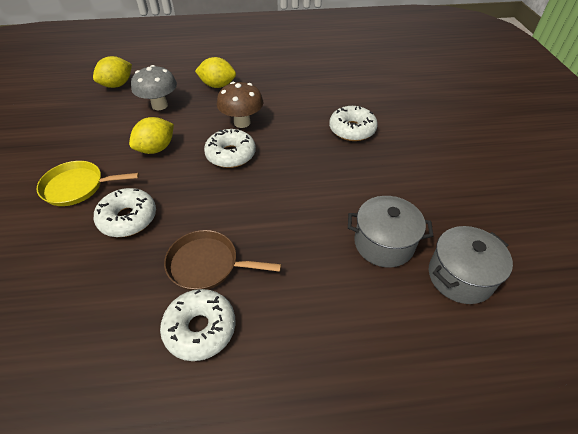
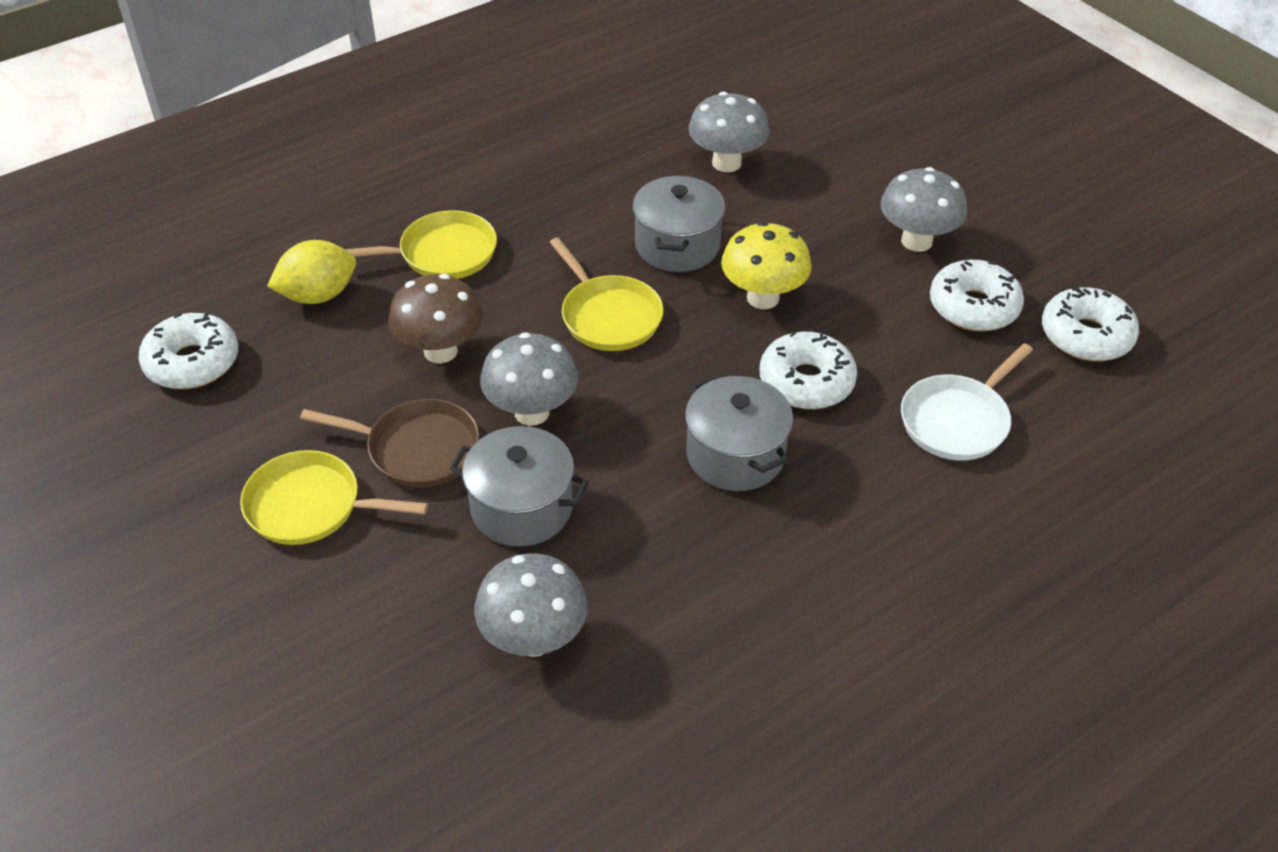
grey mushroom: 1 -> 4
grey pot: 2 -> 3
white pan: 0 -> 1
yellow lemon: 3 -> 1
yellow mushroom: 0 -> 1
yellow pan: 1 -> 3

